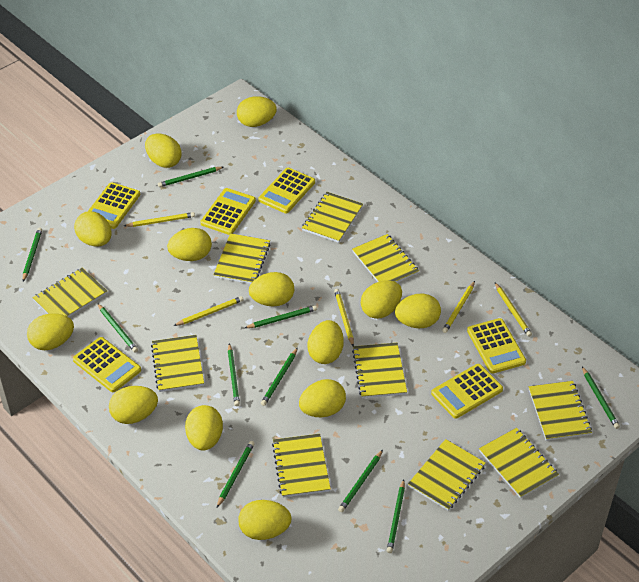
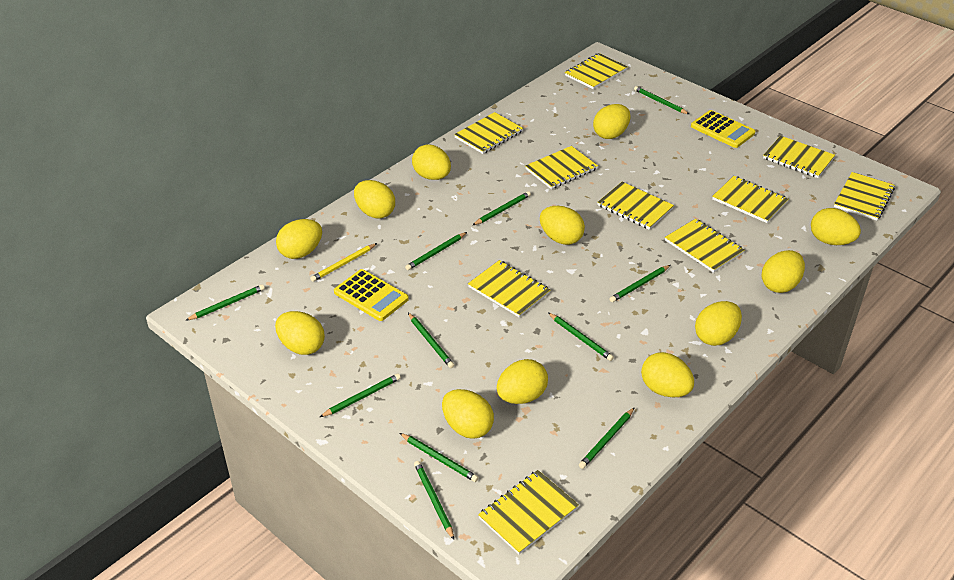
green pencil: 10 -> 11
yellow calculator: 6 -> 2
yellow egg: 13 -> 12
yellow pencil: 5 -> 1

